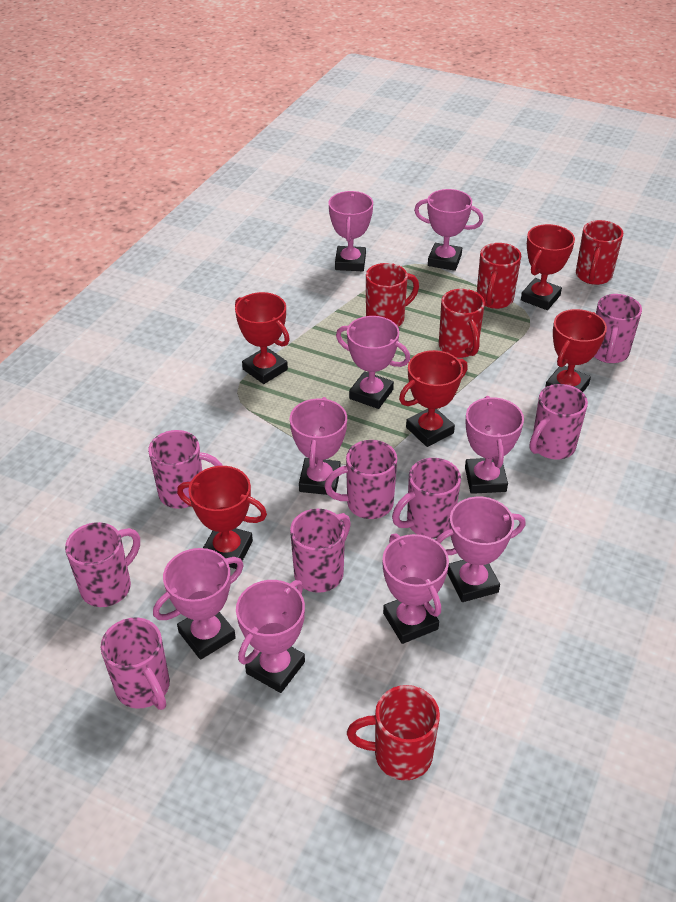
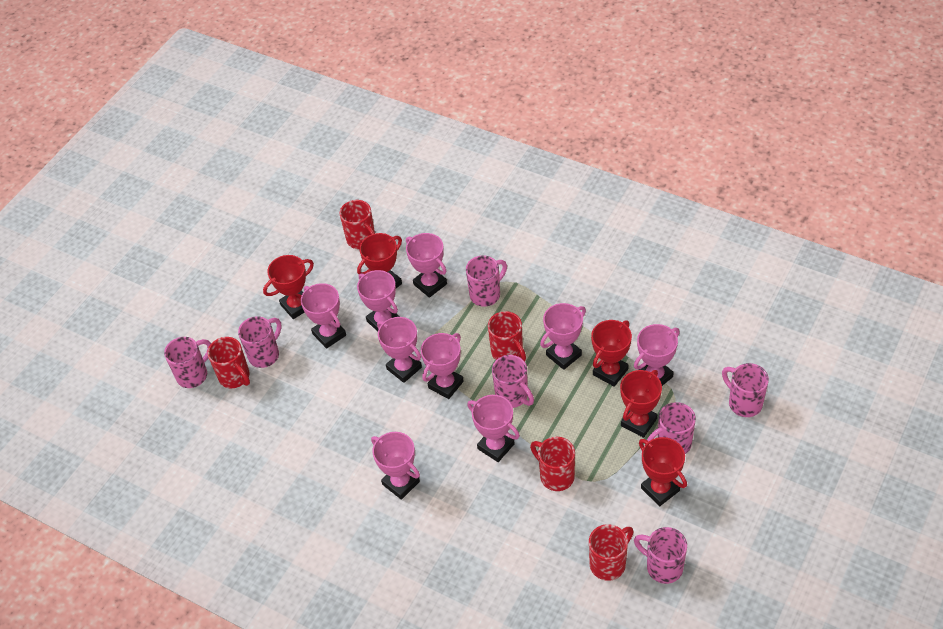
pink mug: 8 -> 7

